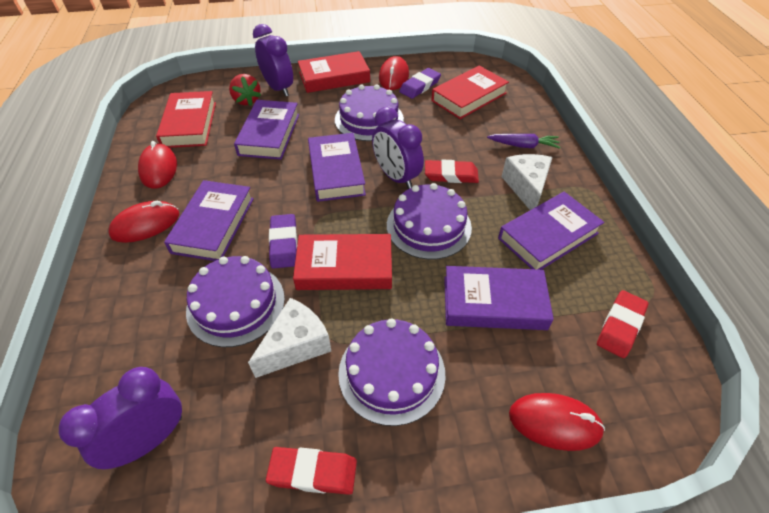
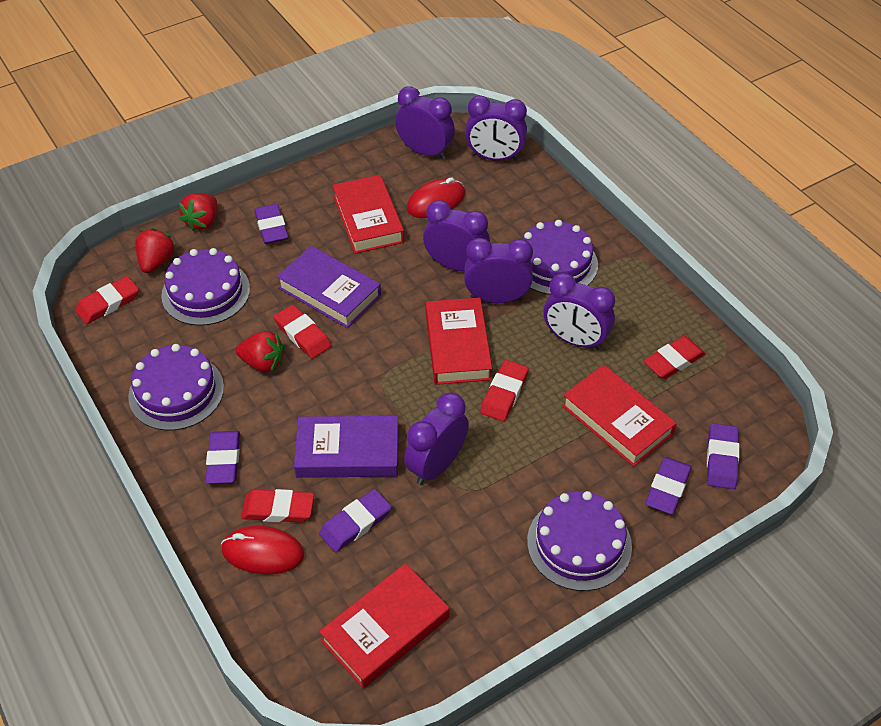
purple book: 5 -> 2
purple carrot: 1 -> 0
purple clock: 3 -> 6
purple eraser: 2 -> 5
red eraser: 3 -> 5
red mouse: 4 -> 2
red strawberry: 1 -> 3
white cheese: 2 -> 0

